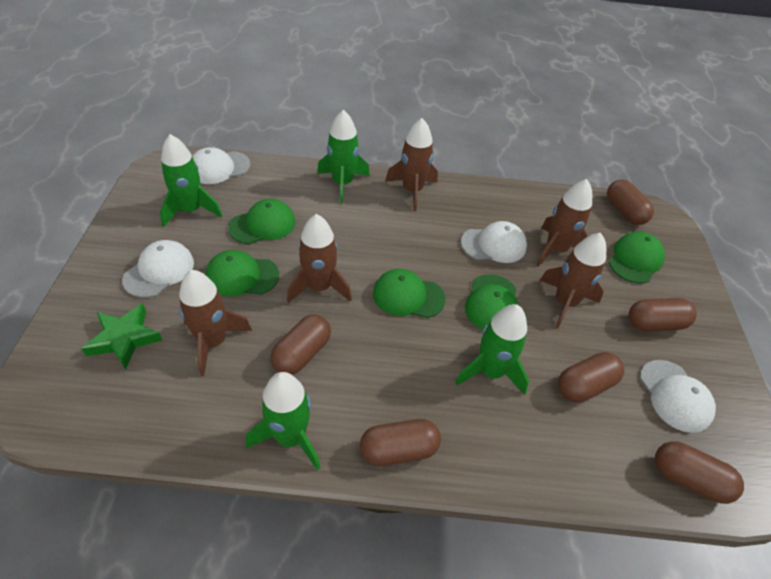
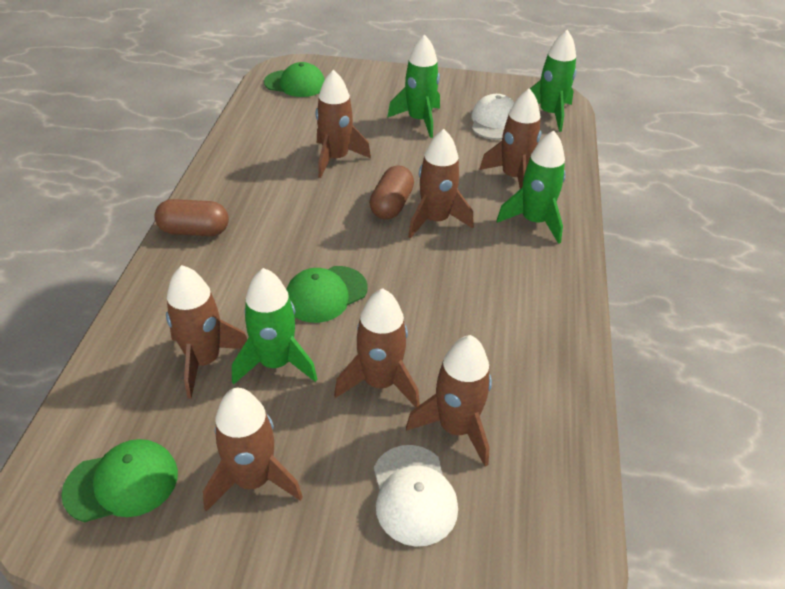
brown capsule: 6 -> 2
brown rocket: 5 -> 7
green cap: 5 -> 3
green star: 1 -> 0
white cap: 4 -> 2

